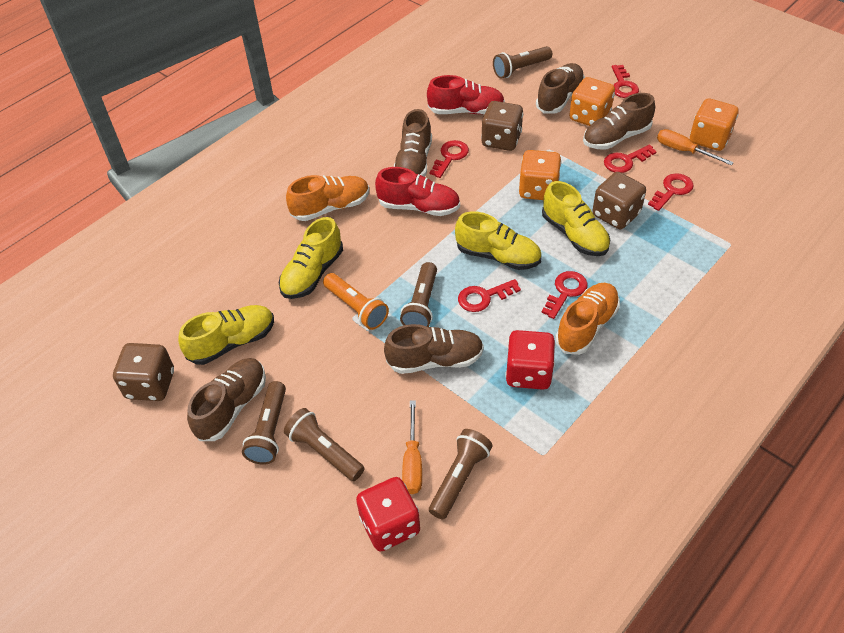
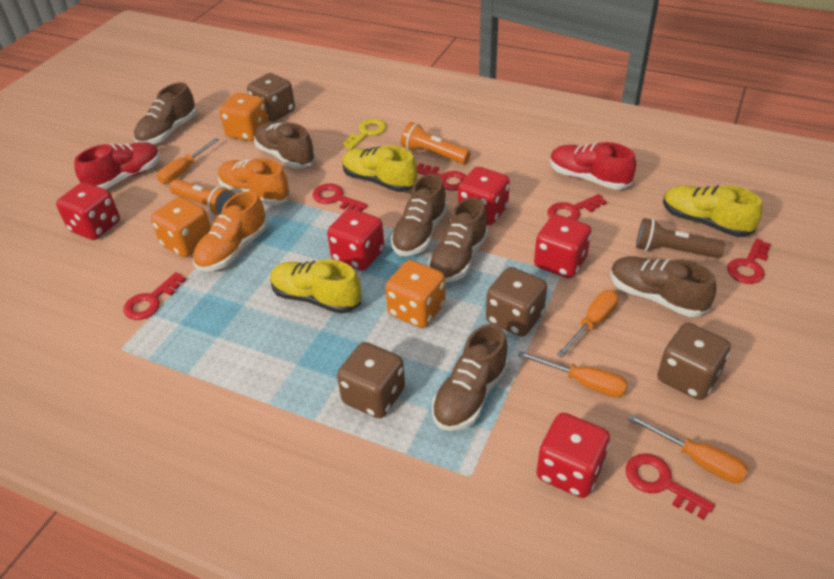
brown dice: 3 -> 4
brown flashlight: 5 -> 1
brown shoe: 5 -> 6
orange flashlight: 1 -> 2
orange screwdriver: 2 -> 4
red dice: 2 -> 5
yellow key: 0 -> 1
yellow shoe: 4 -> 3

